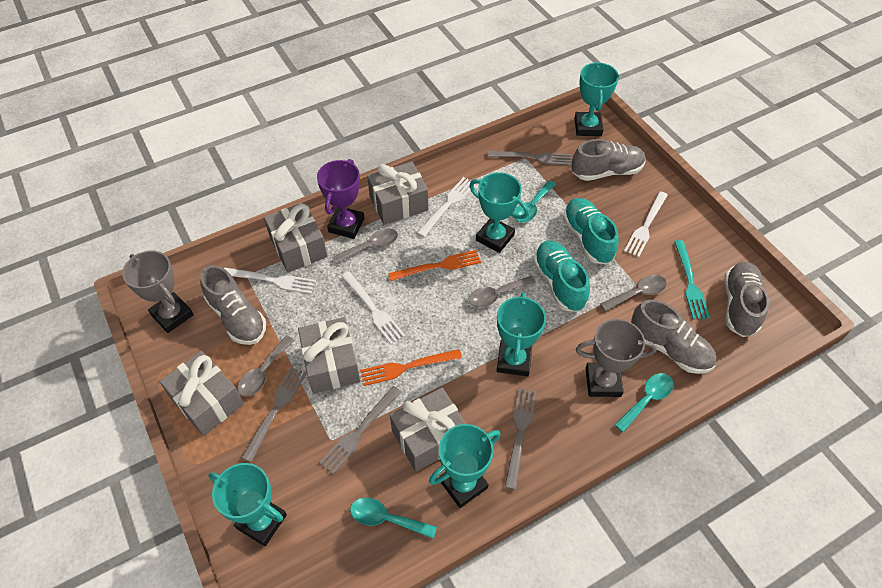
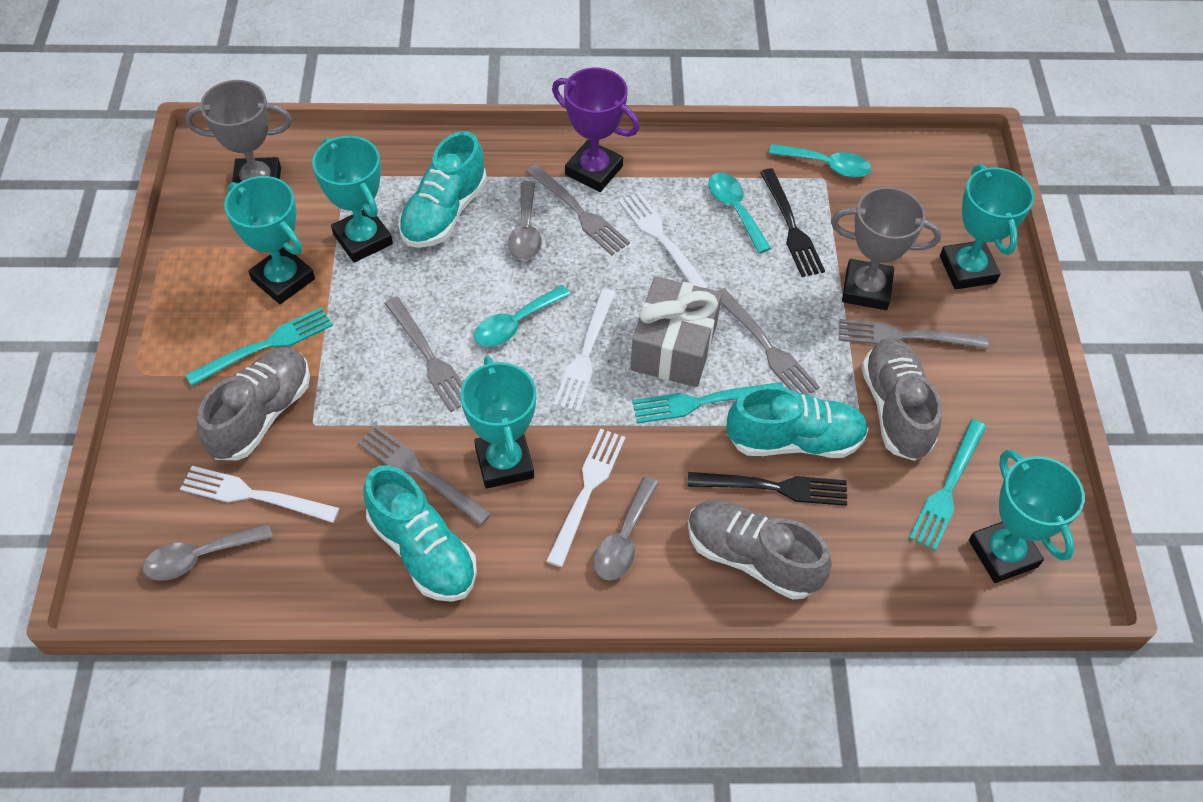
black fork: 0 -> 2
grey fork: 4 -> 5
grey gift: 5 -> 1
grey shoe: 4 -> 3
grey spoon: 4 -> 3
orange fork: 2 -> 0
turquoise fork: 1 -> 3
turquoise shoe: 2 -> 3

